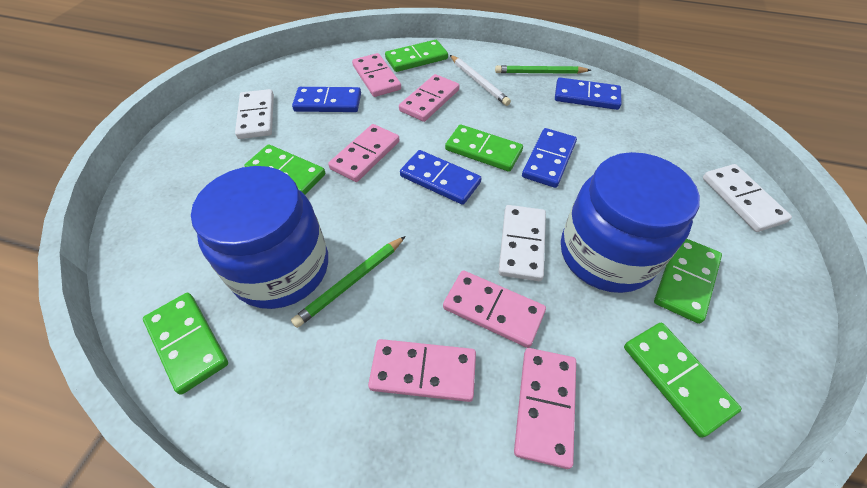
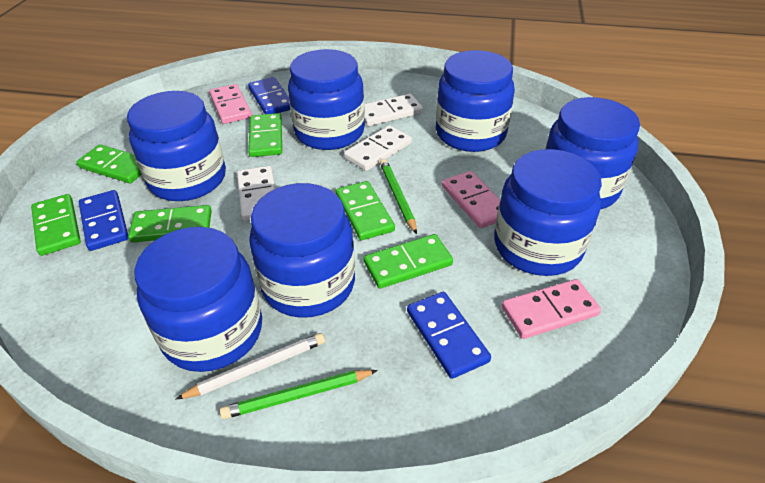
blue domino: 4 -> 3
blue jar: 2 -> 7
pink domino: 6 -> 3

